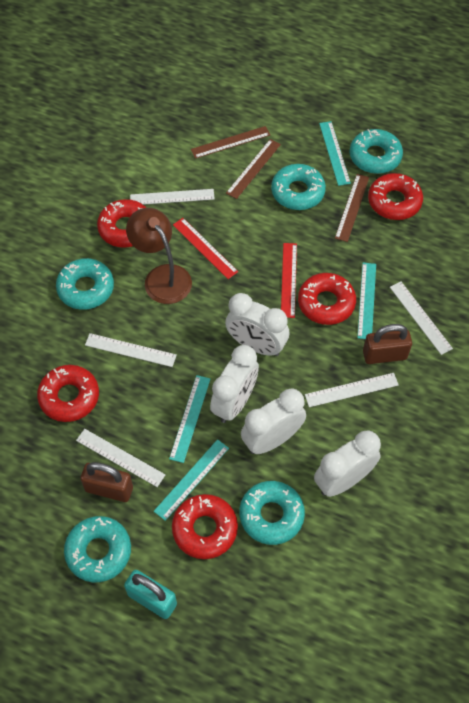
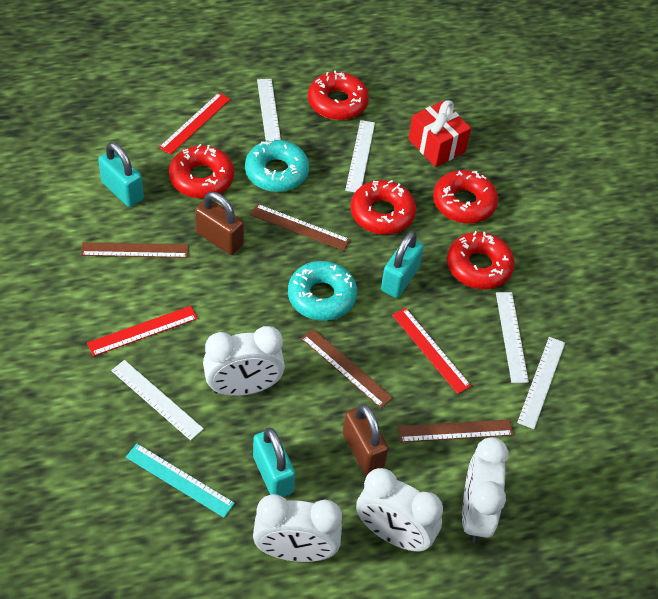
brown lamp: 1 -> 0
brown ruler: 3 -> 4
red gift: 0 -> 1
red ruler: 2 -> 3
turquoise donut: 5 -> 2
turquoise padlock: 1 -> 3
turquoise ruler: 4 -> 1

